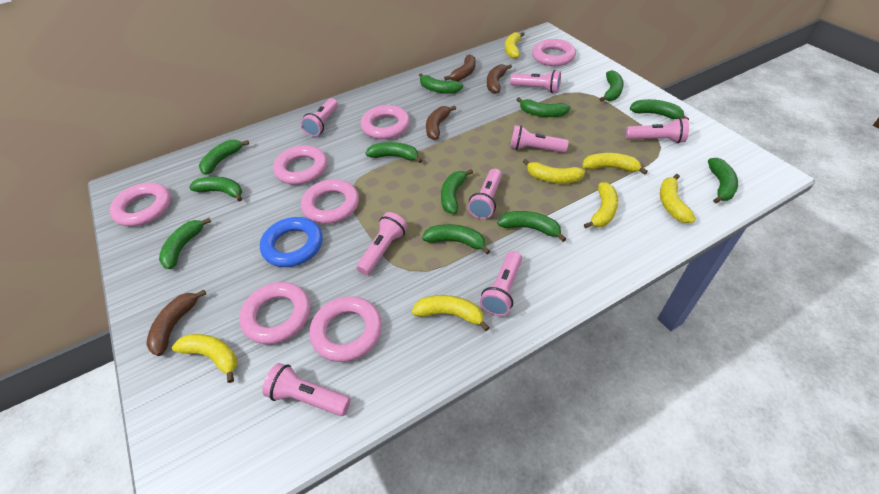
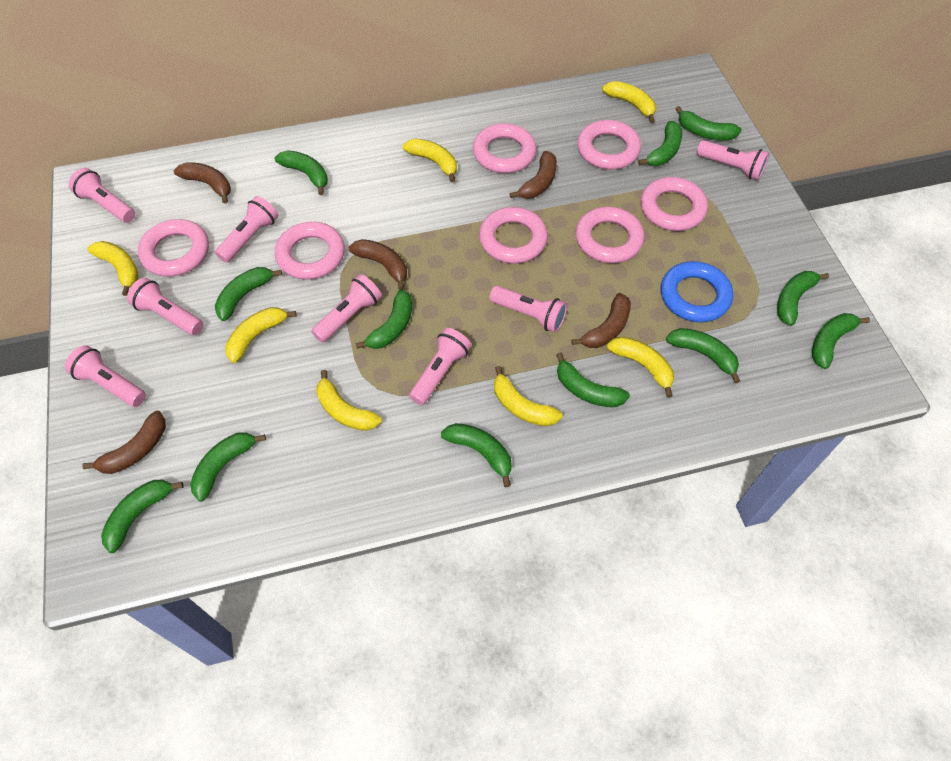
brown banana: 4 -> 5

